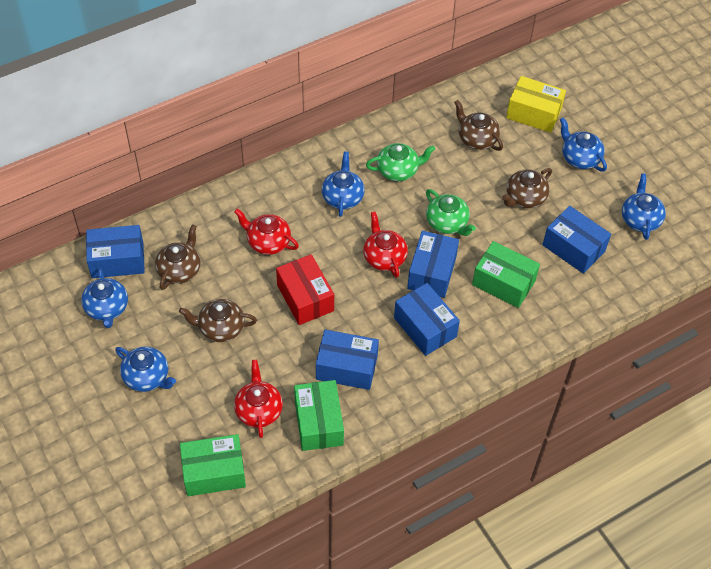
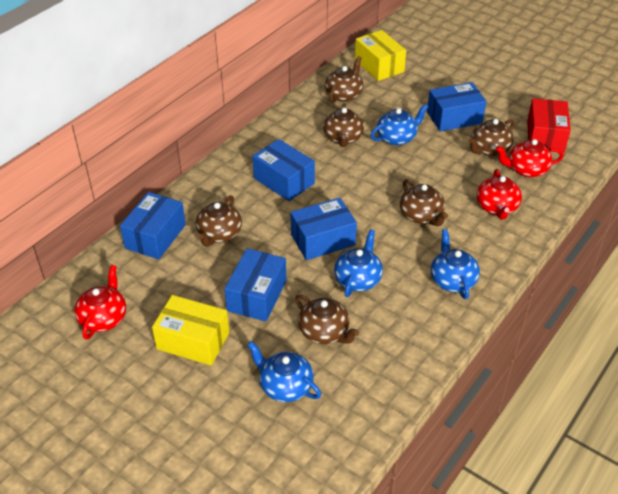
blue teapot: 5 -> 4
brown teapot: 4 -> 6
green box: 3 -> 0
green teapot: 2 -> 0
yellow box: 1 -> 2

